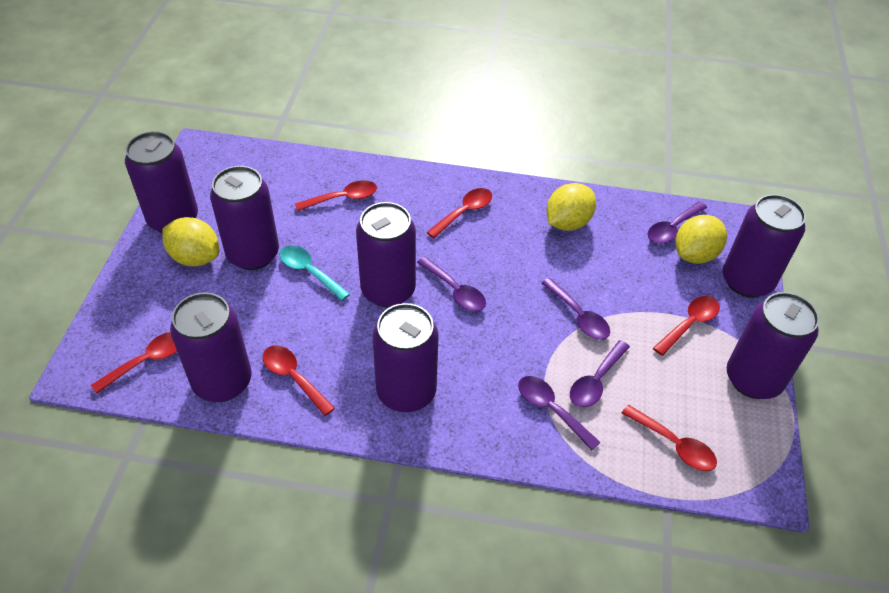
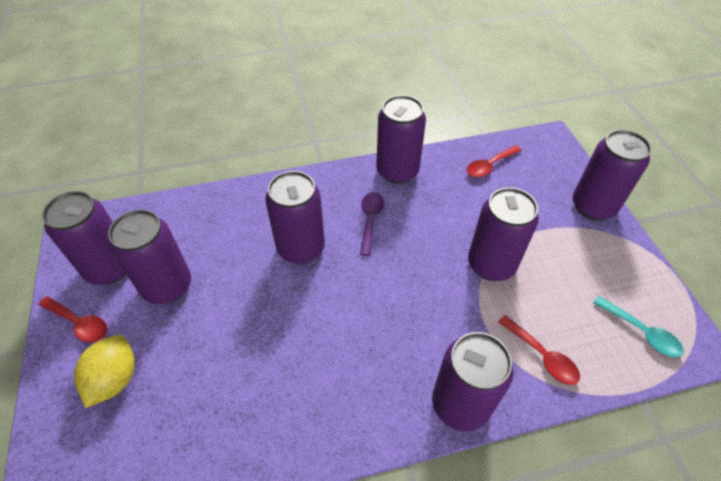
purple spoon: 5 -> 1
red spoon: 6 -> 3
yellow lemon: 3 -> 1

